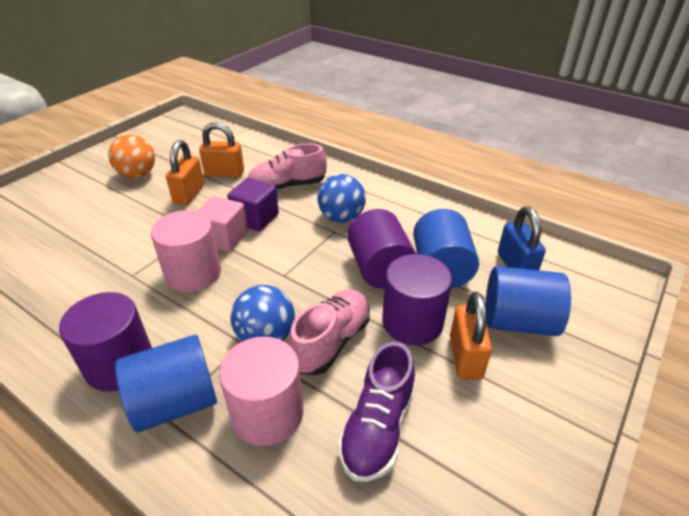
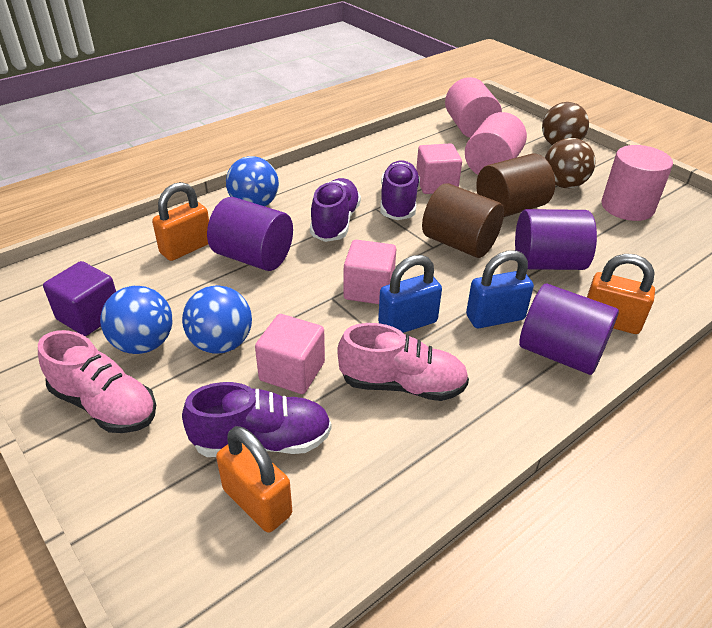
blue ball: 2 -> 3
blue cylinder: 3 -> 0
blue padlock: 1 -> 2
brown ball: 0 -> 2
brown cylinder: 0 -> 2
orange ball: 1 -> 0
pink cube: 1 -> 3
pink cylinder: 2 -> 3
purple shoe: 1 -> 3

